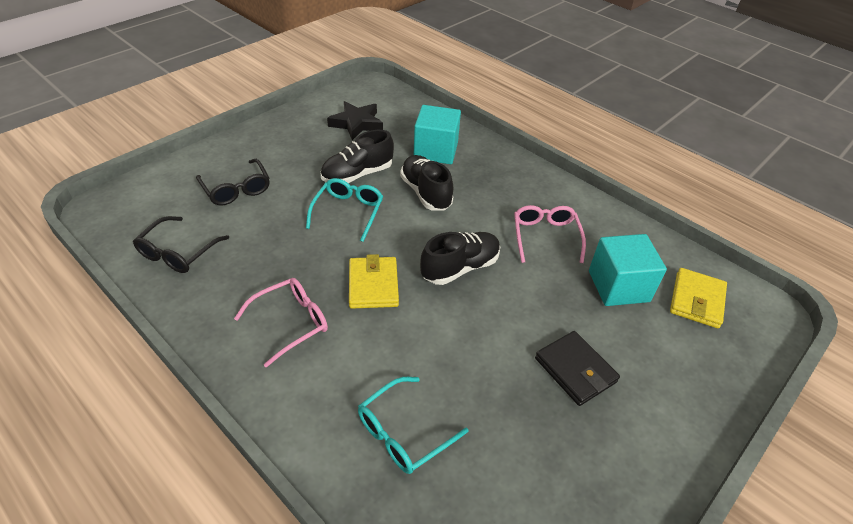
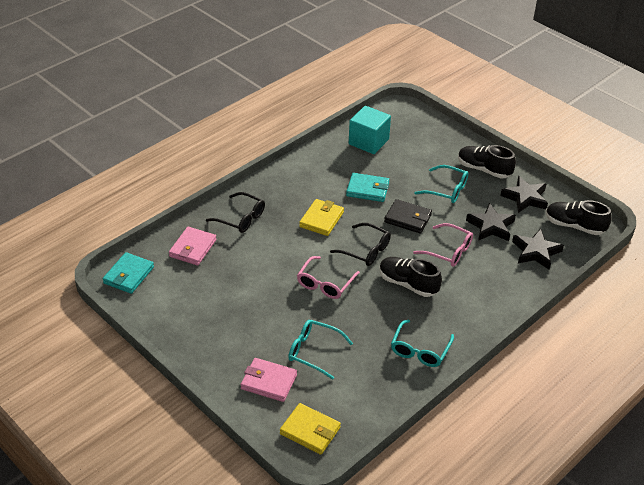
black star: 1 -> 3
pink wallet: 0 -> 2
turquoise cube: 2 -> 1
turquoise glasses: 2 -> 3
turquoise wallet: 0 -> 2

